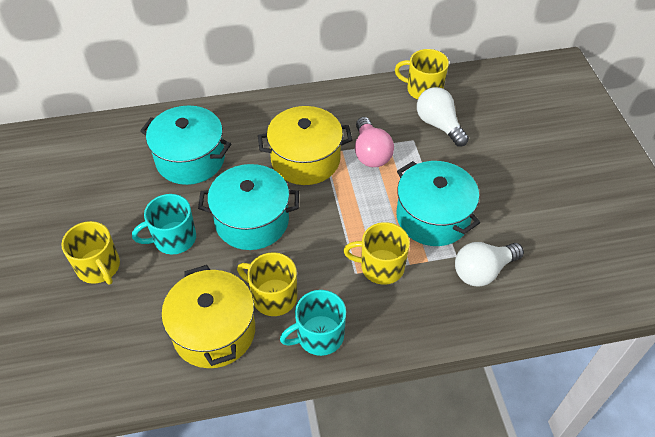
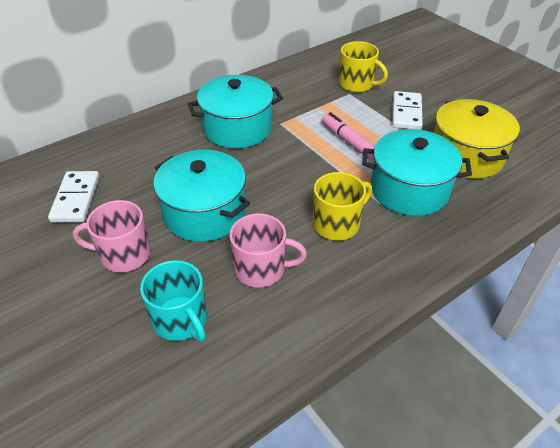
pink light bulb: 1 -> 0
pink marker: 0 -> 1
pink mug: 0 -> 2
turquoise mug: 2 -> 1
white domino: 0 -> 2
white light bulb: 2 -> 0
yellow mug: 4 -> 2
yellow pot: 2 -> 1

